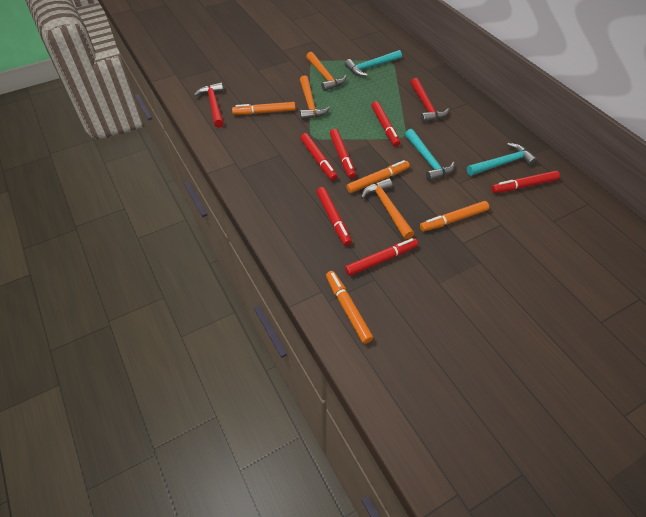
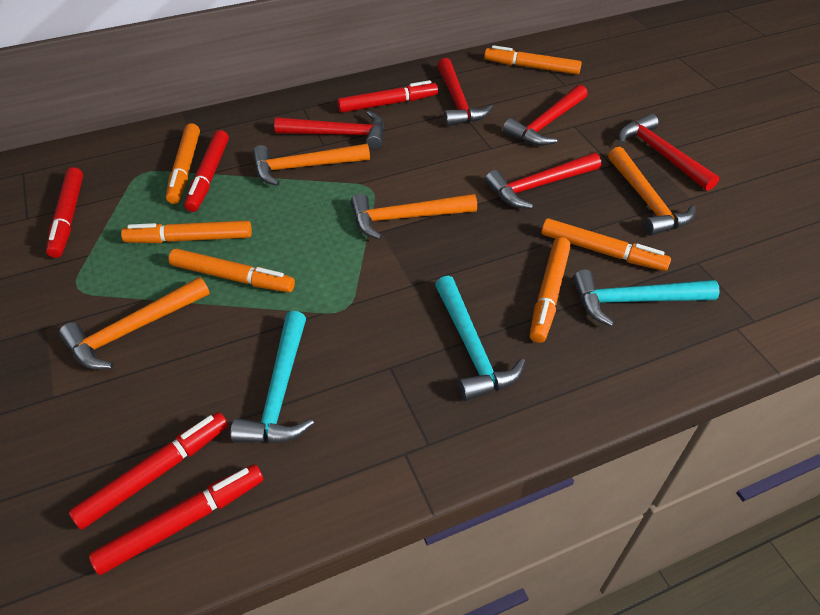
orange hammer: 3 -> 4
orange marker: 4 -> 6
red hammer: 2 -> 5
red marker: 6 -> 5

